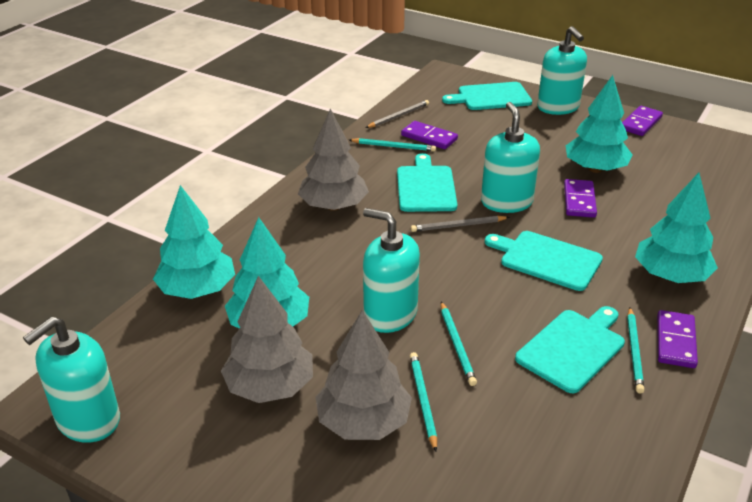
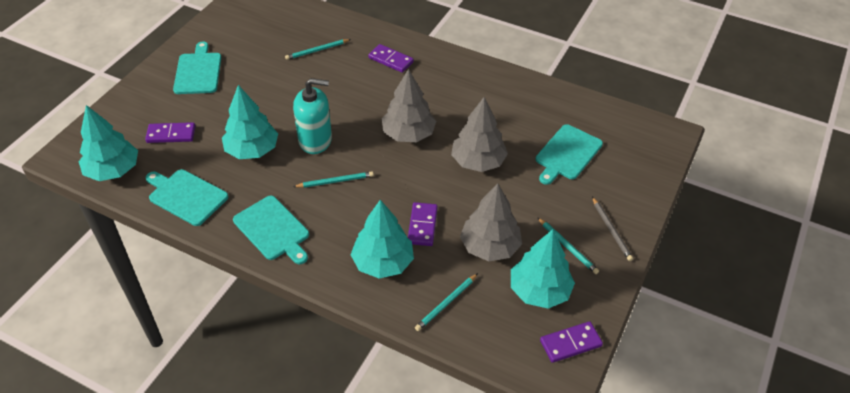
grey pencil: 2 -> 1
turquoise soap dispenser: 4 -> 1

